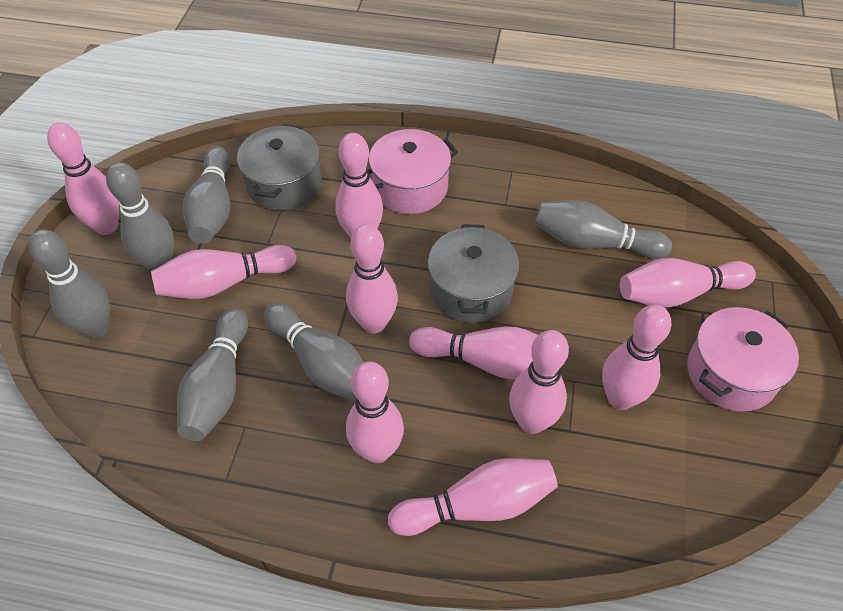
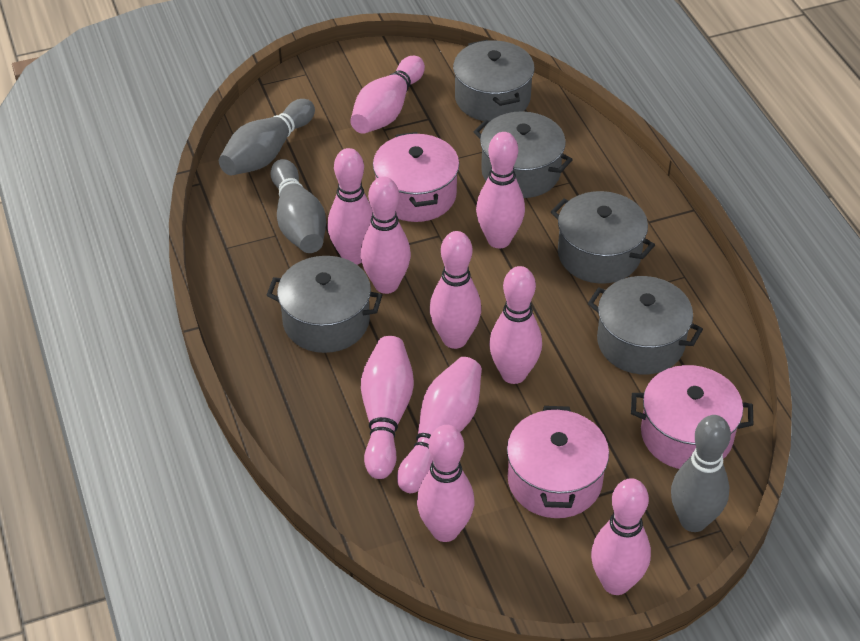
grey bowling pin: 6 -> 3
grey pot: 2 -> 5
pink pot: 2 -> 3

